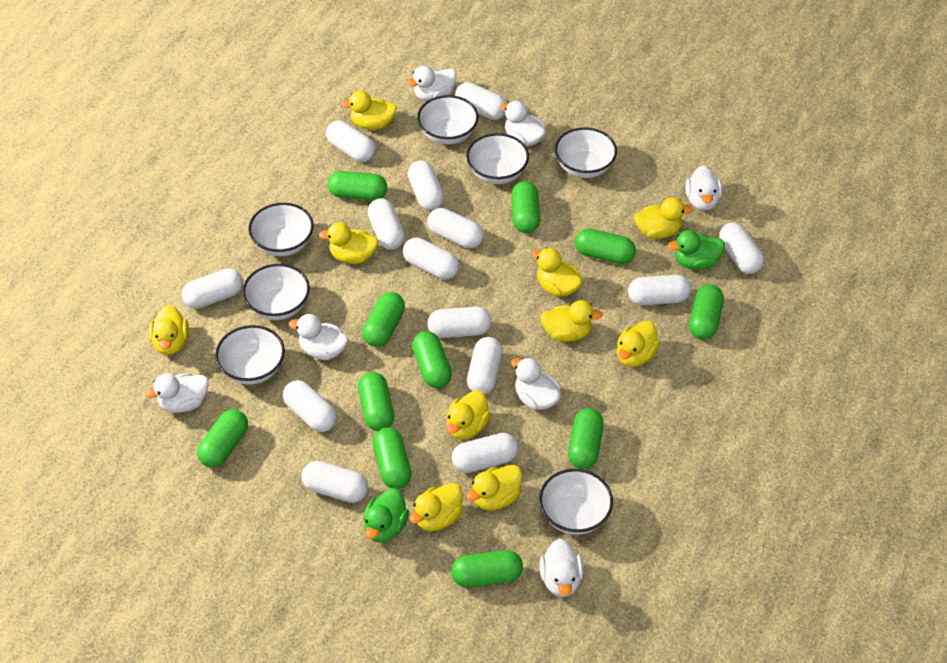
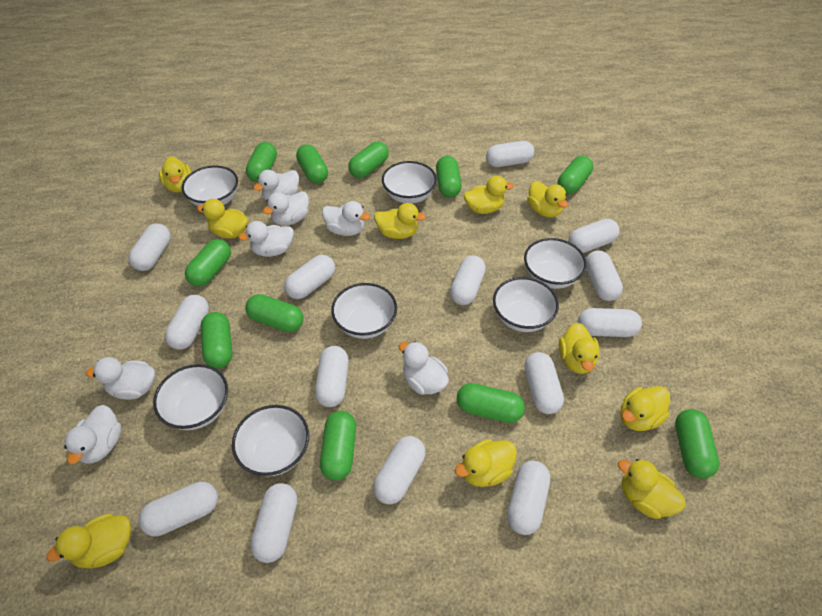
green duck: 2 -> 0

